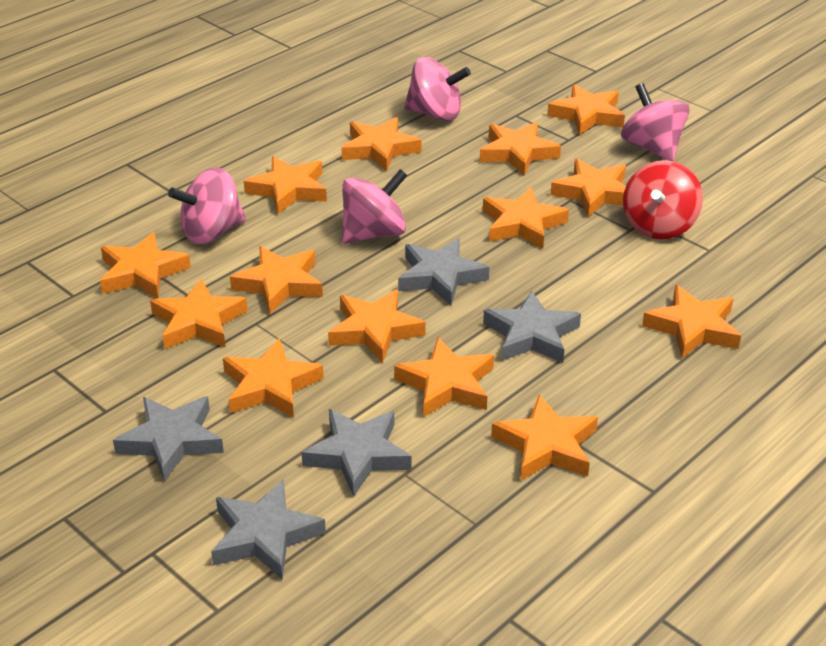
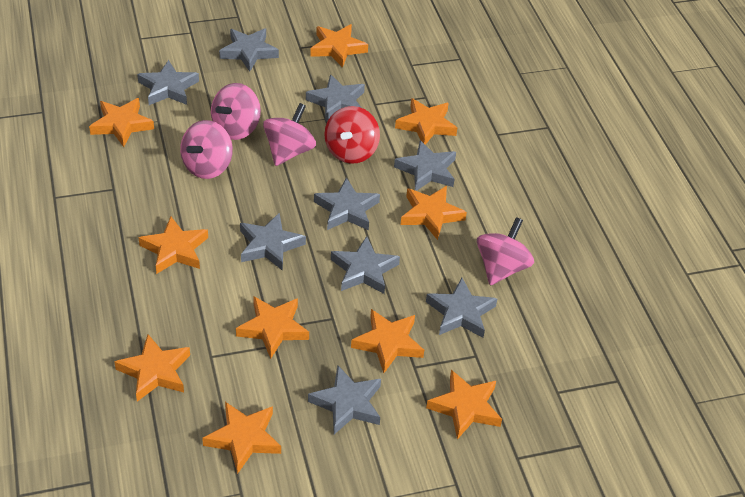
grey star: 5 -> 9
orange star: 14 -> 10

